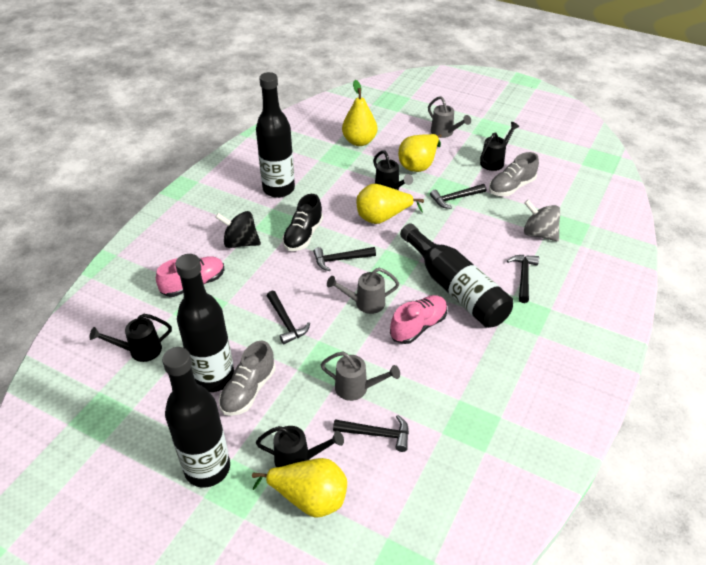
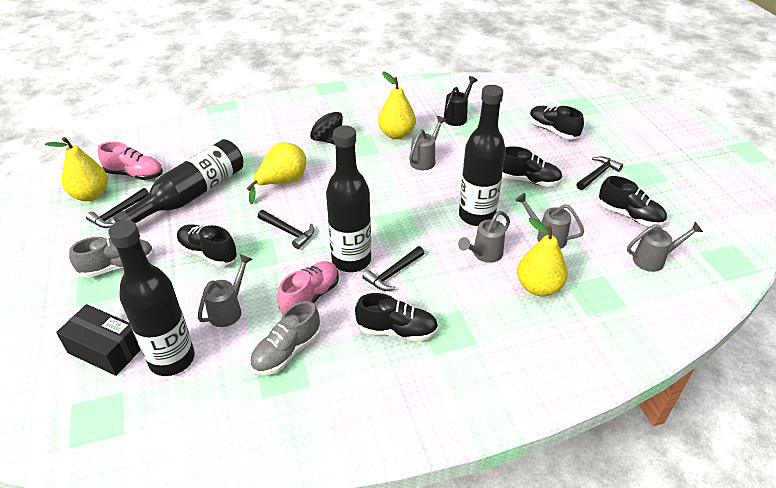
black box: 0 -> 1
black hammer: 5 -> 4
black shoe: 1 -> 5
black watering can: 4 -> 1
grey spinning top: 1 -> 0
grey watering can: 3 -> 5

